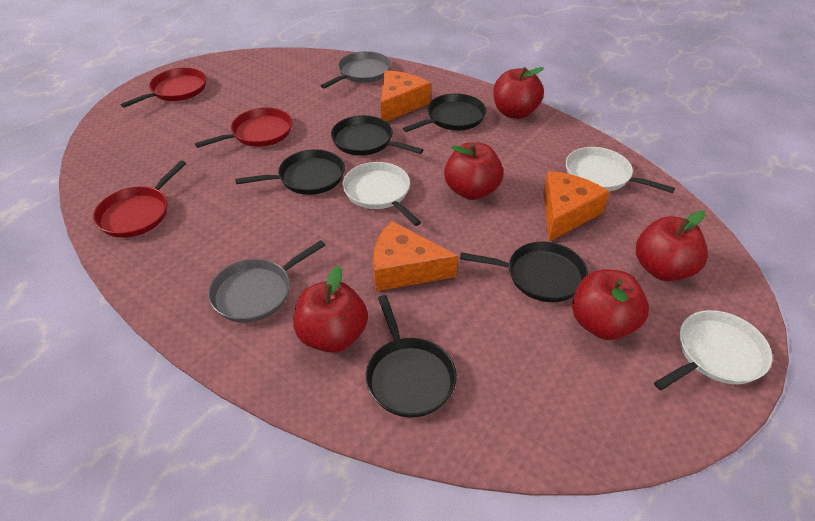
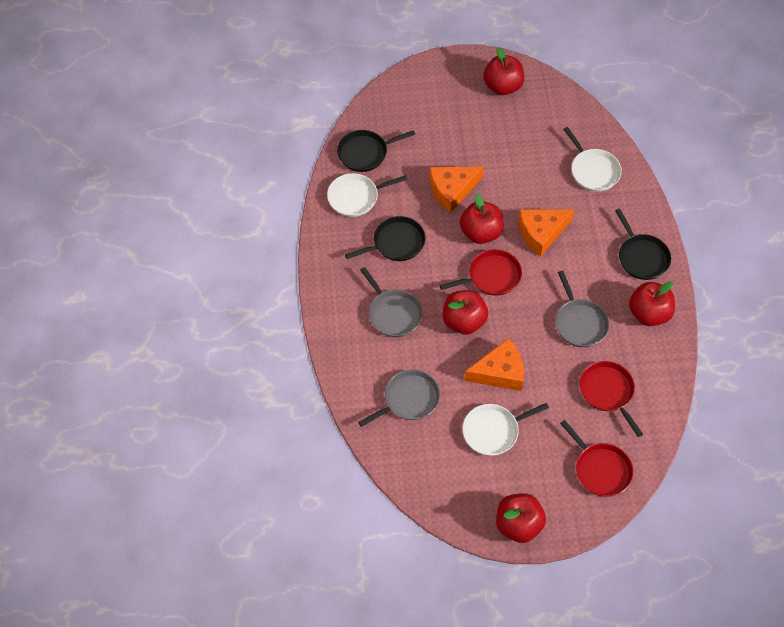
black pan: 5 -> 3
grey pan: 2 -> 3

